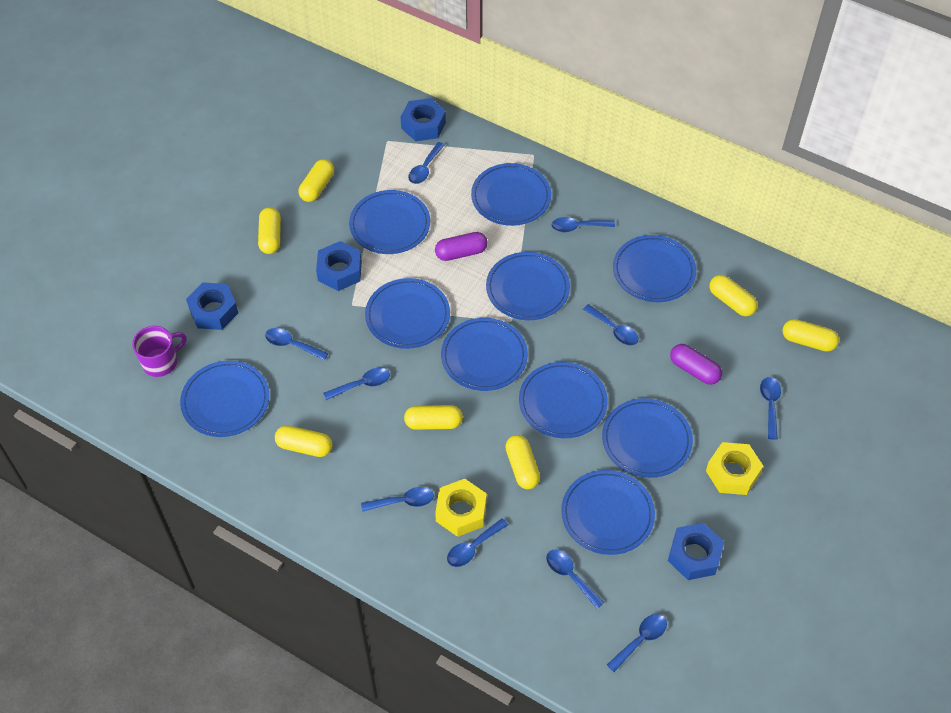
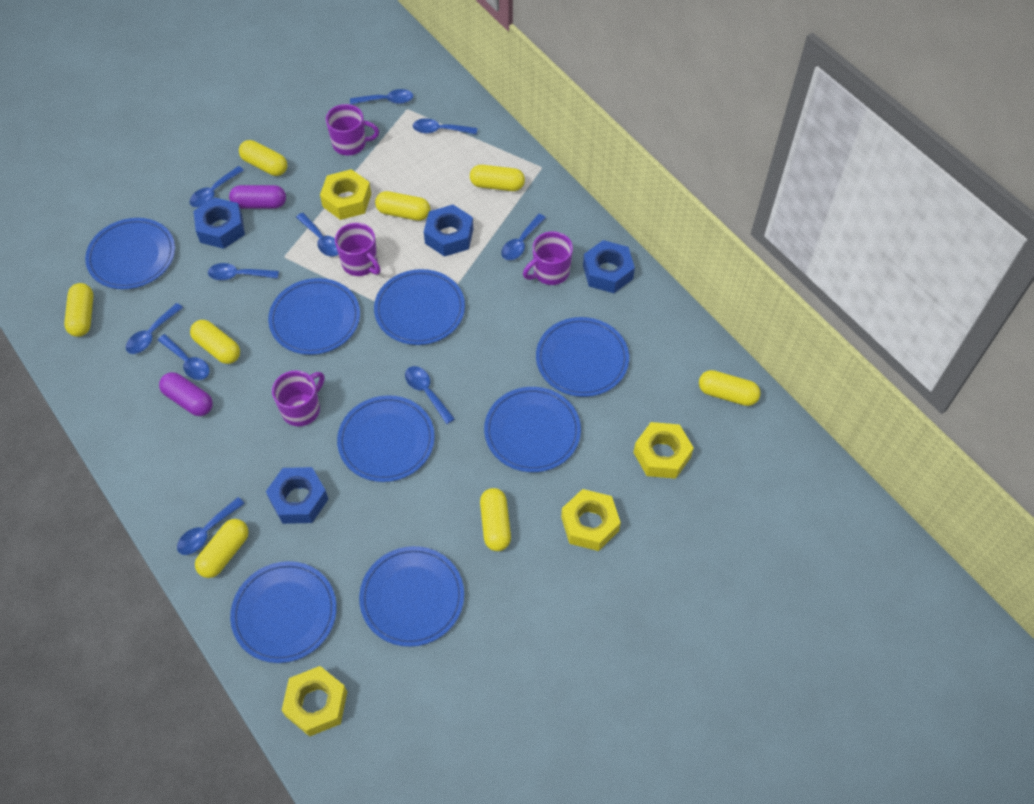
blue plate: 10 -> 8
purple mug: 1 -> 4
yellow capsule: 7 -> 8
yellow nut: 2 -> 4

